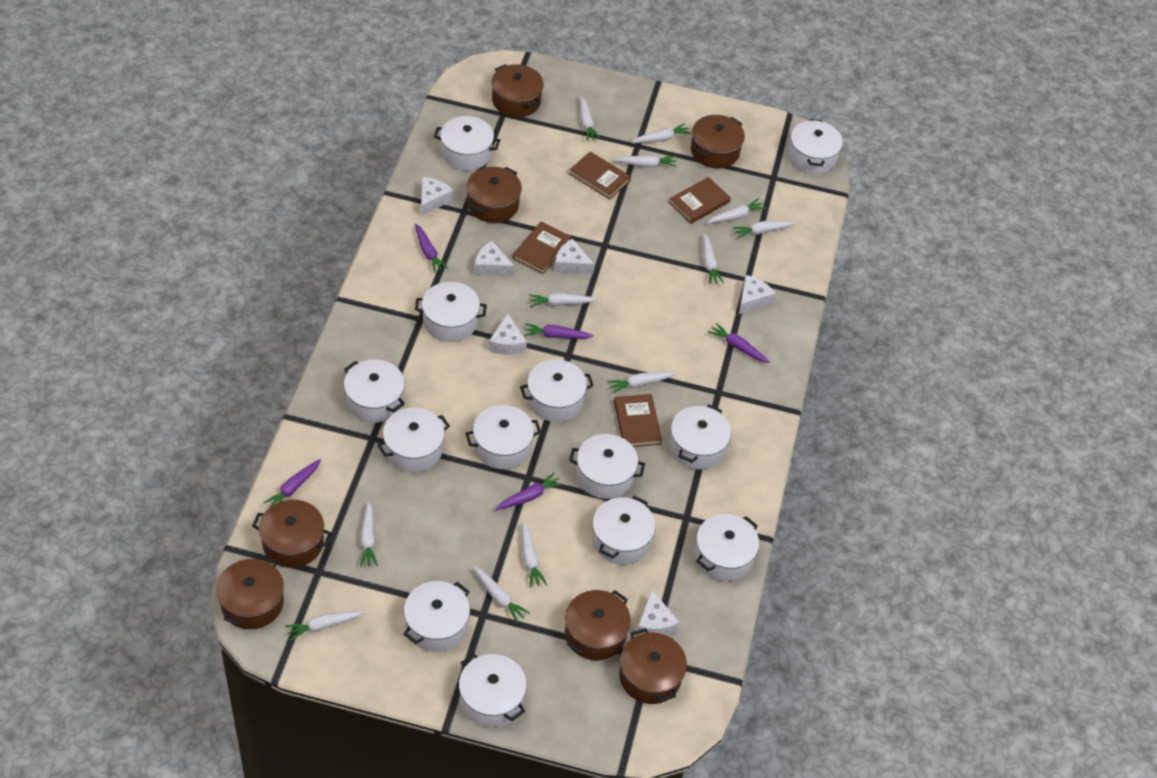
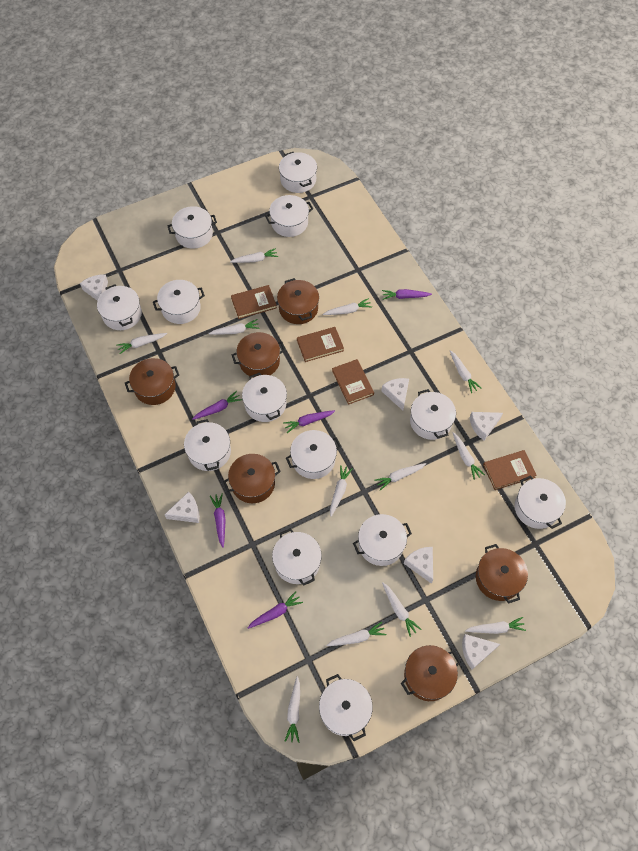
brown pot: 7 -> 6

